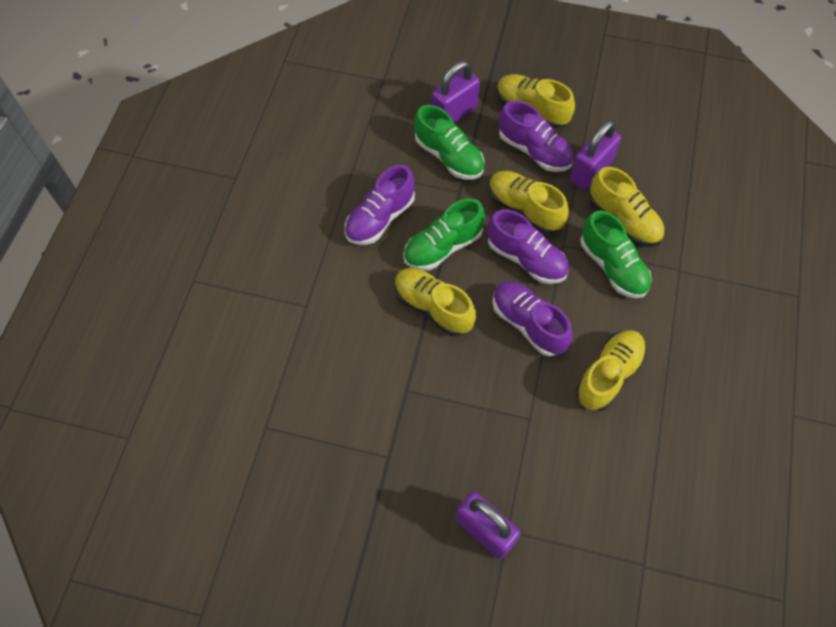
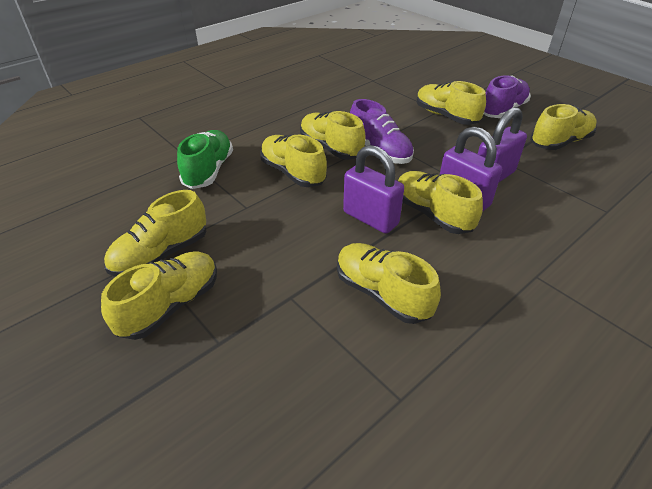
green shoe: 3 -> 1
purple shoe: 4 -> 2
yellow shoe: 5 -> 8

